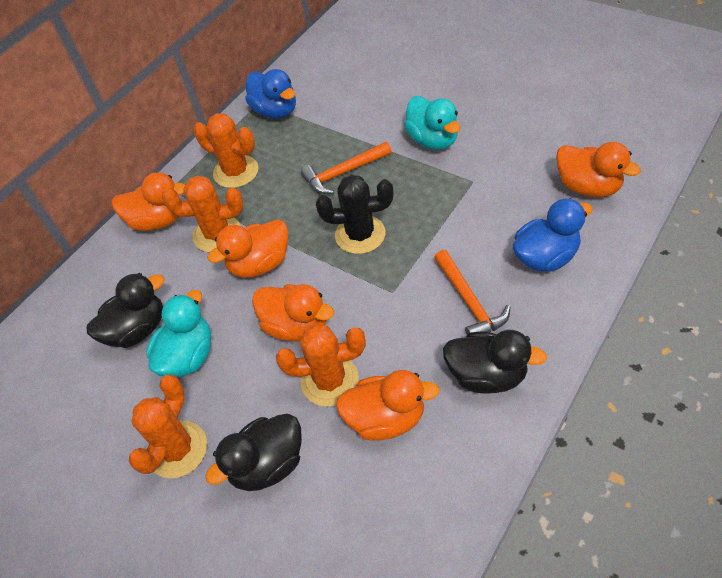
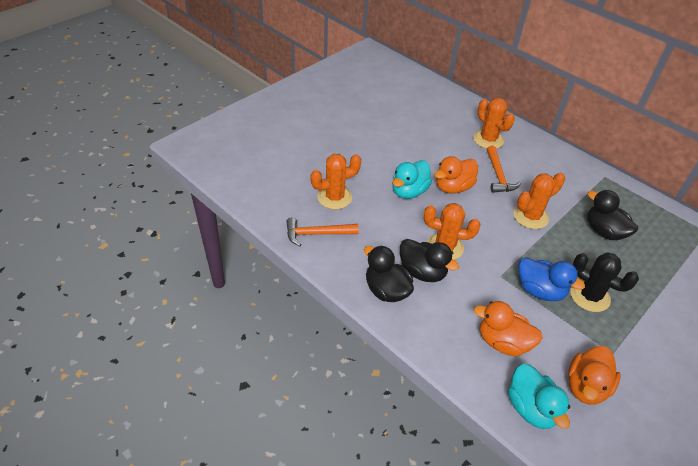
blue duck: 2 -> 1
orange duck: 5 -> 3

